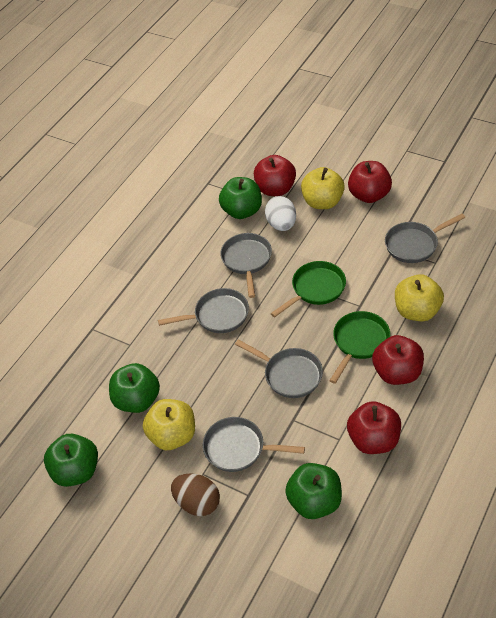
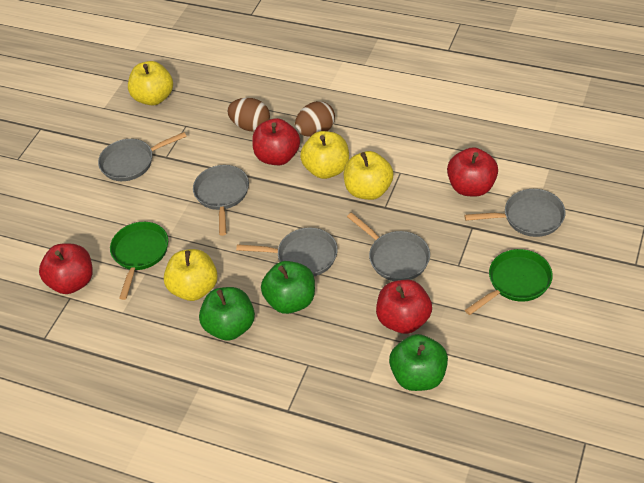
brown egg: 1 -> 2
green apple: 4 -> 3
white egg: 1 -> 0
yellow apple: 3 -> 4

